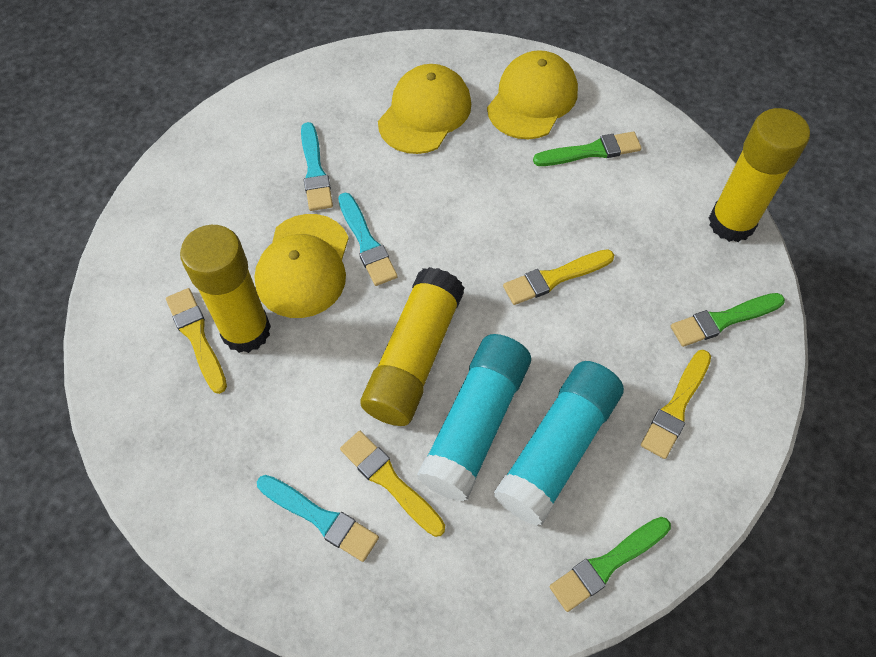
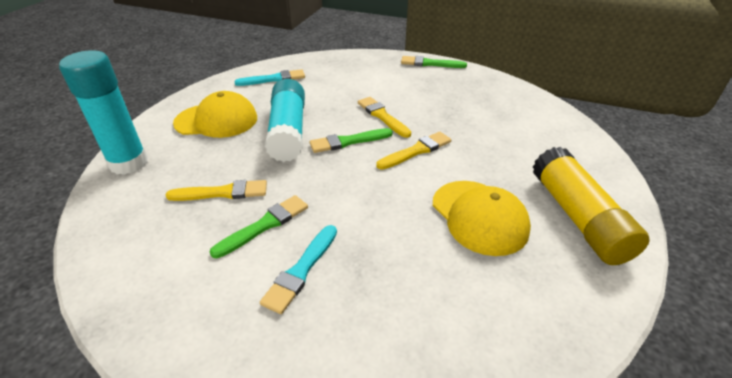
turquoise brush: 3 -> 2
yellow brush: 4 -> 3
yellow cap: 3 -> 2
yellow glue stick: 3 -> 1

